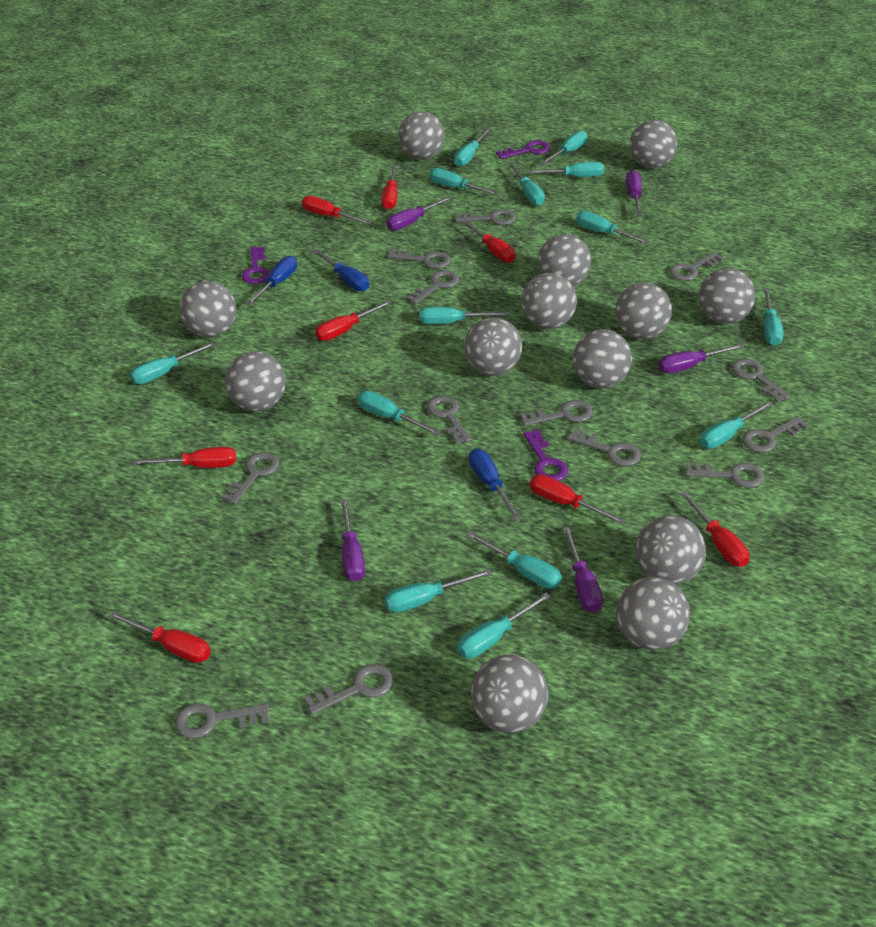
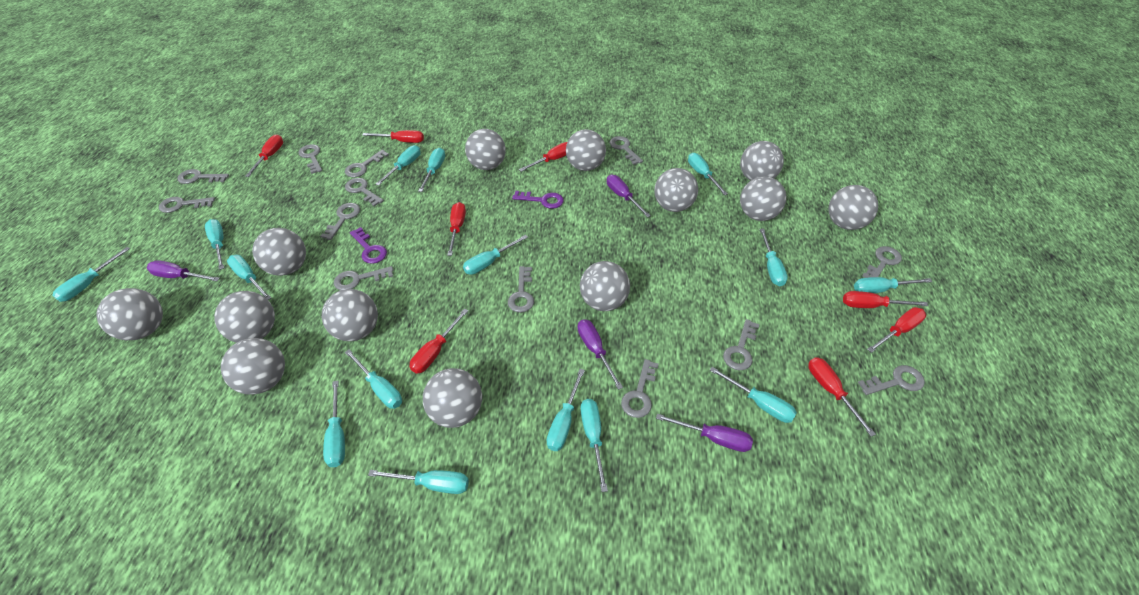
blue screwdriver: 3 -> 0
purple key: 3 -> 2
purple screwdriver: 5 -> 4
turquoise screwdriver: 14 -> 15

